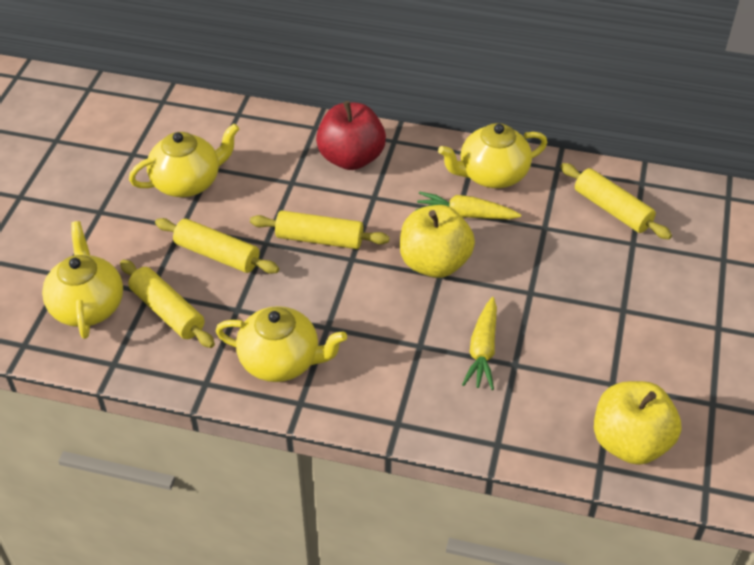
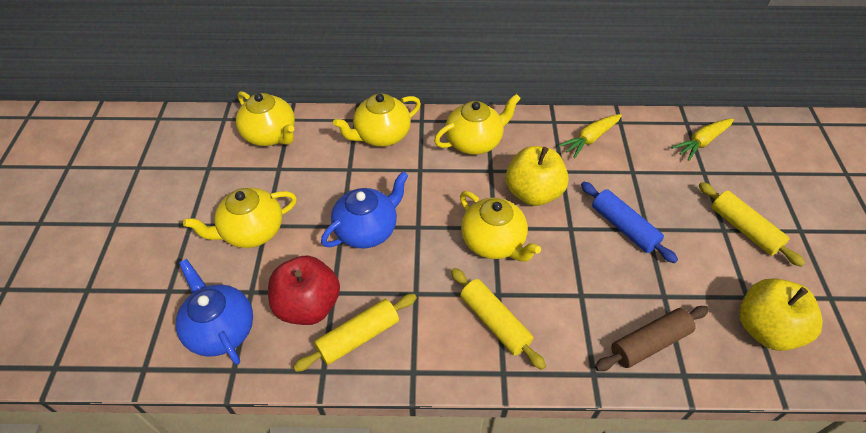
blue rolling pin: 0 -> 1
blue teapot: 0 -> 2
brown rolling pin: 0 -> 1
yellow rolling pin: 4 -> 3
yellow teapot: 4 -> 5

